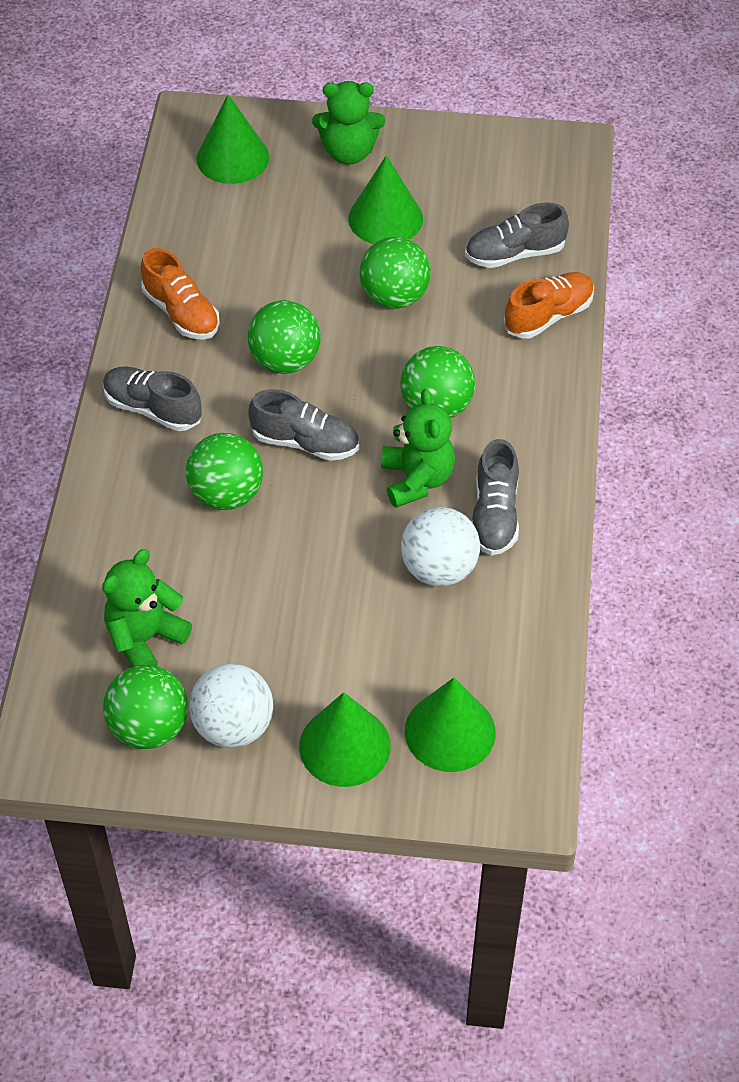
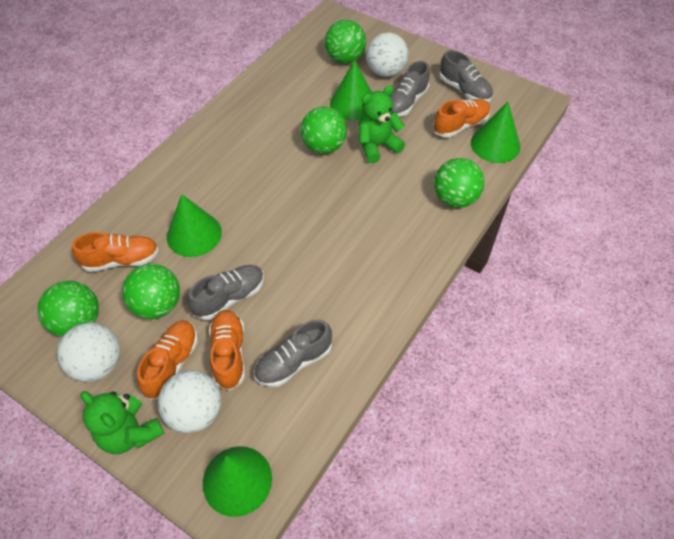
green teddy bear: 3 -> 2
orange shoe: 2 -> 4
white ball: 2 -> 3

